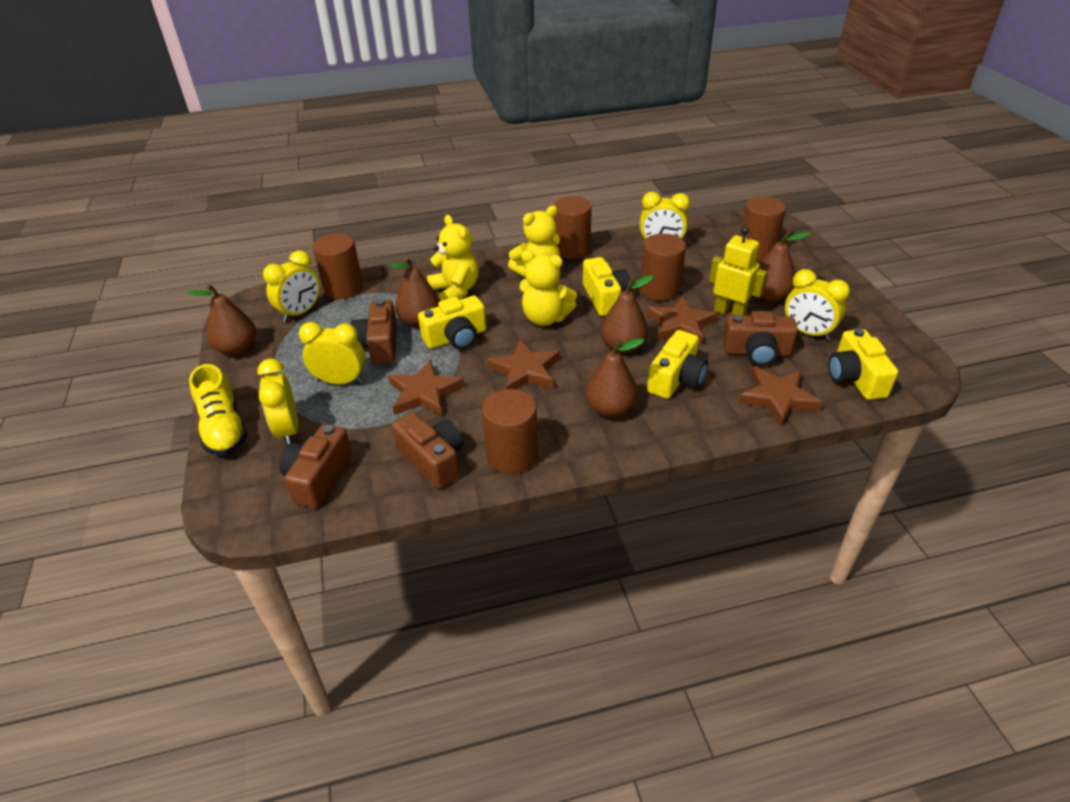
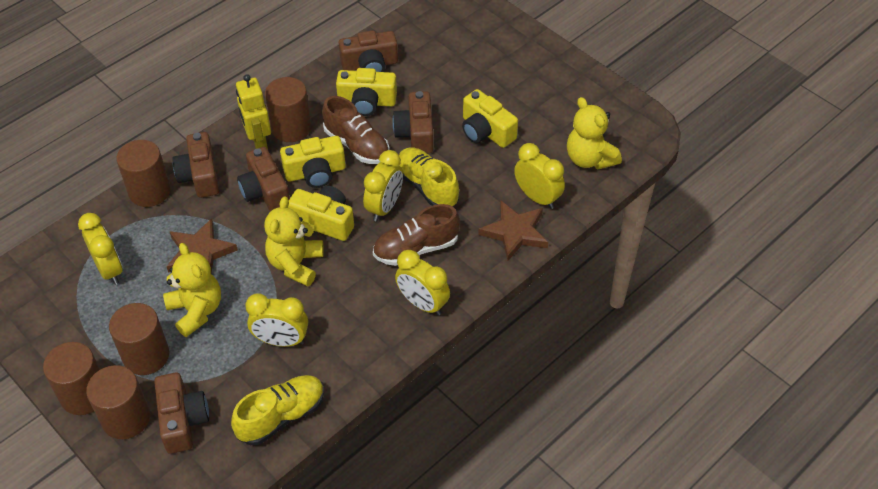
brown camera: 4 -> 5
brown pear: 5 -> 0
brown shoe: 0 -> 2
brown star: 4 -> 2
yellow shoe: 1 -> 2

